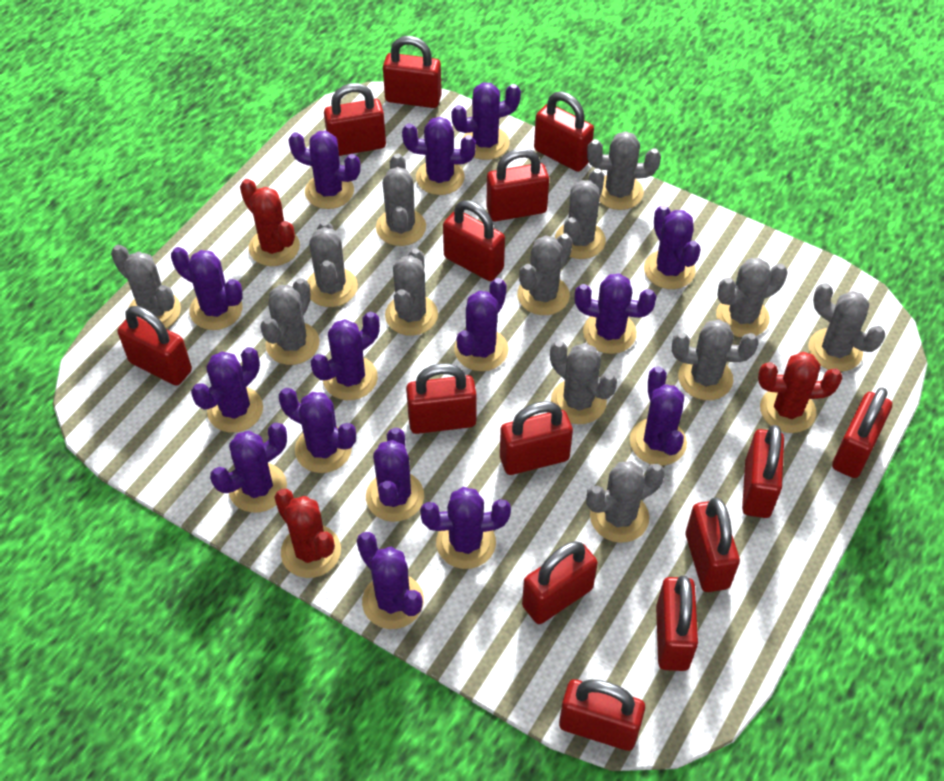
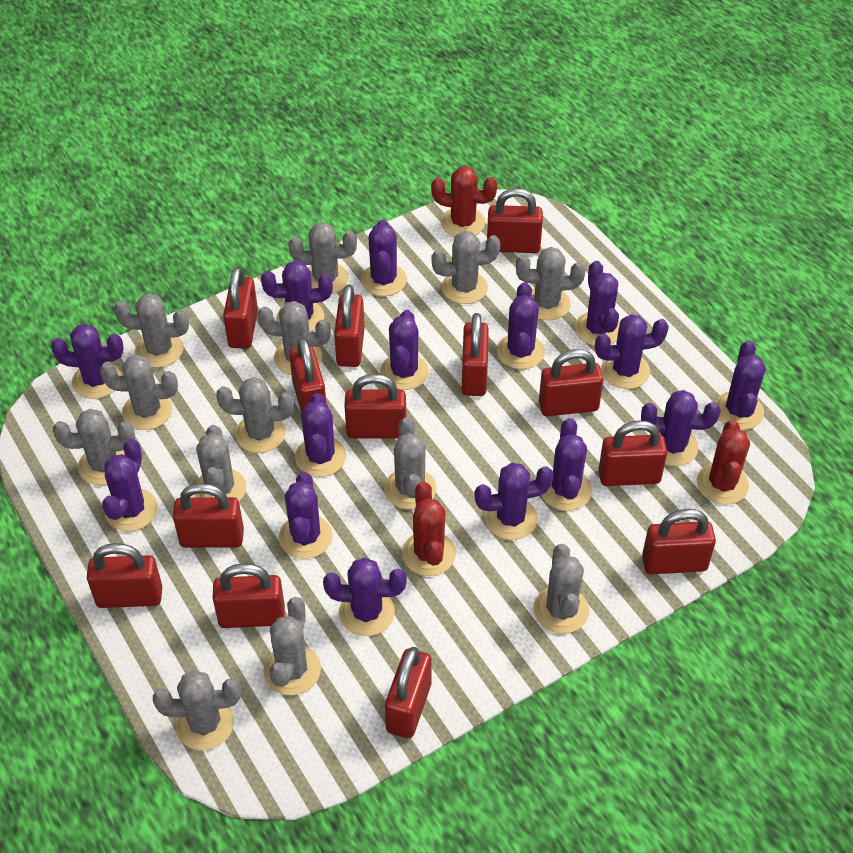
red padlock: 14 -> 13

